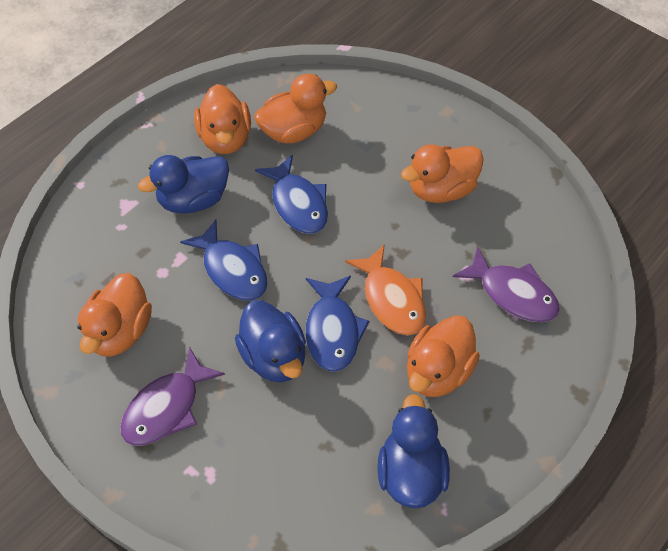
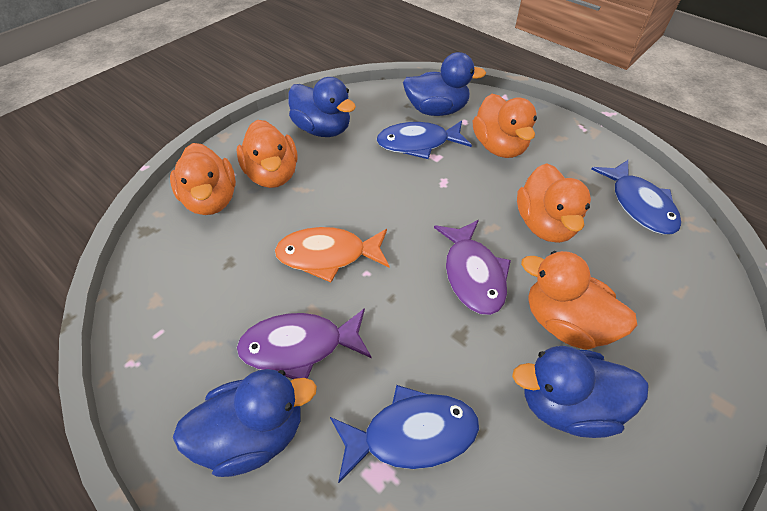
blue duck: 3 -> 4

